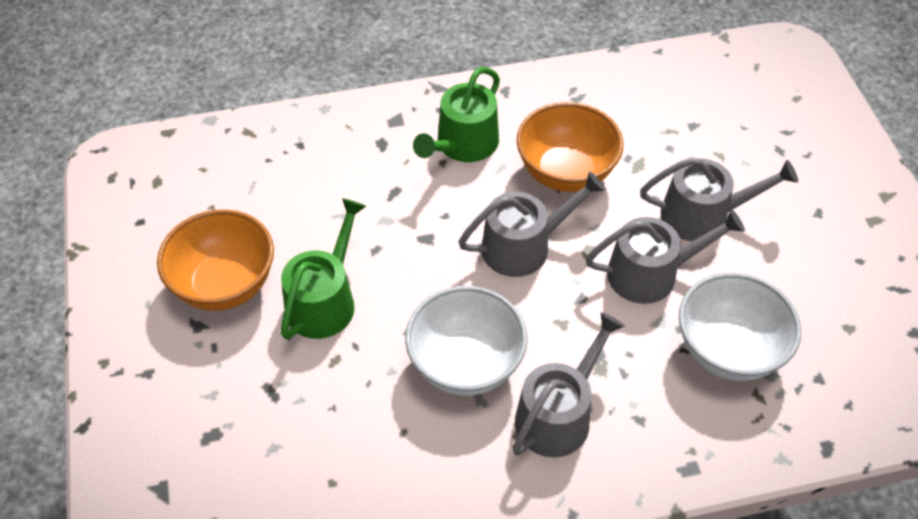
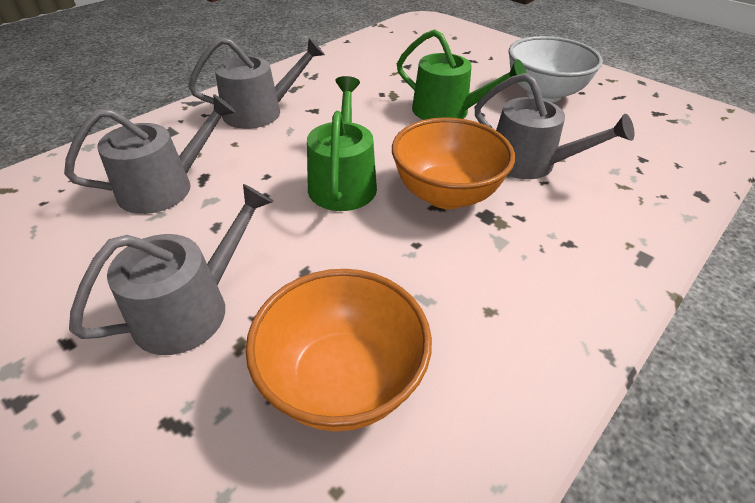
white bowl: 2 -> 1

